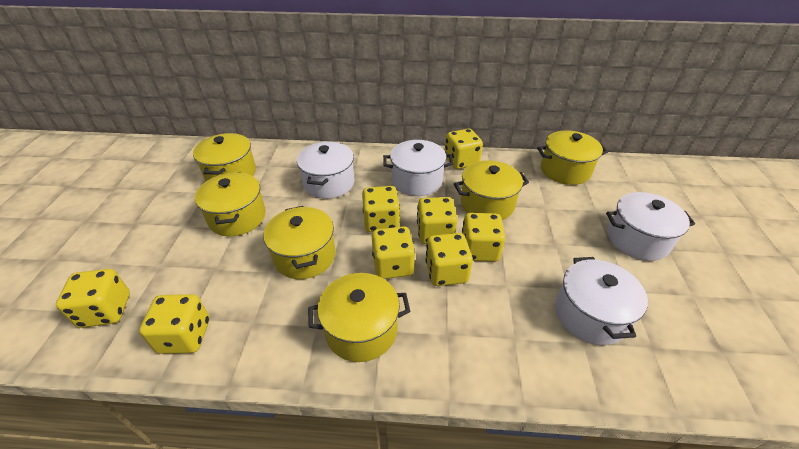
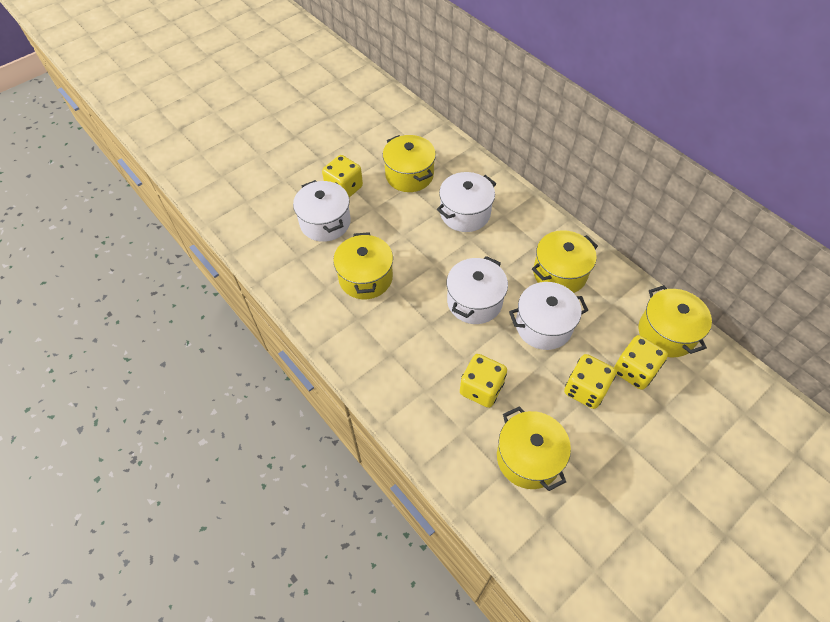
yellow dice: 8 -> 4
yellow pot: 6 -> 5

